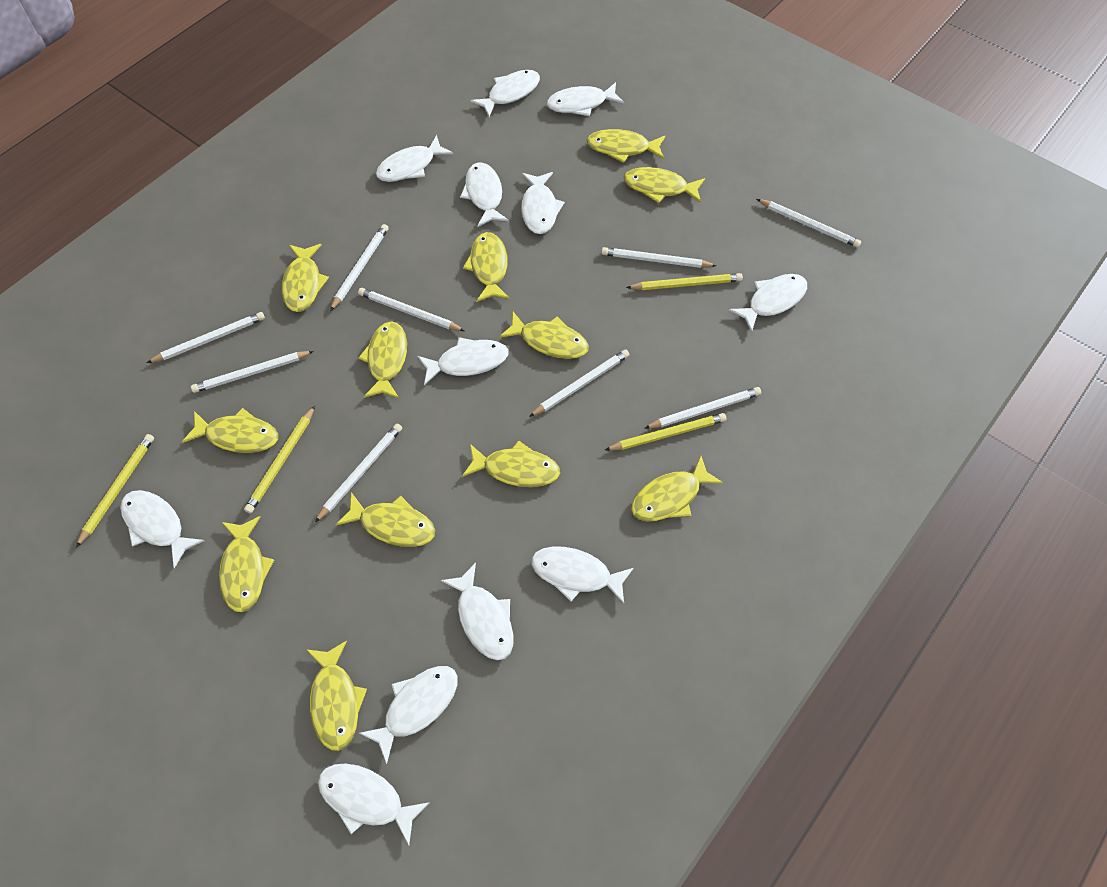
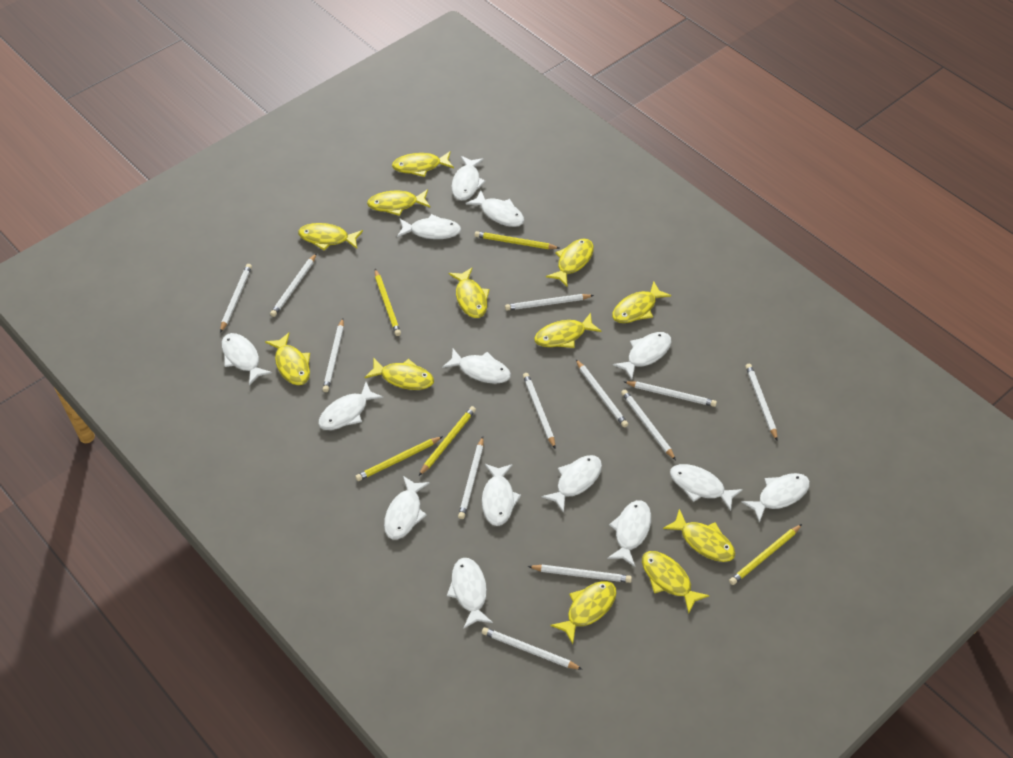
white fish: 12 -> 14
white pencil: 9 -> 12
yellow pencil: 4 -> 5

